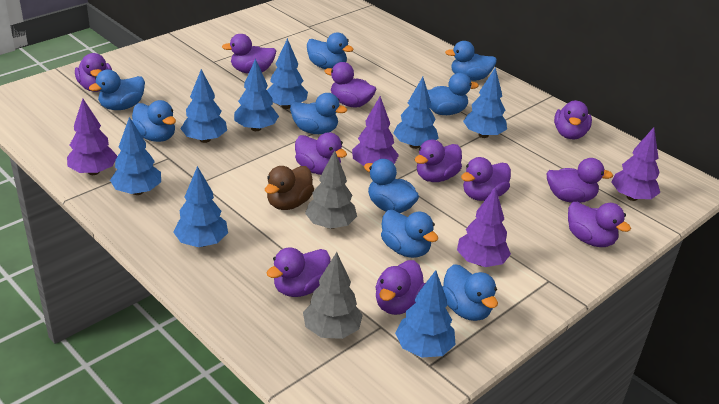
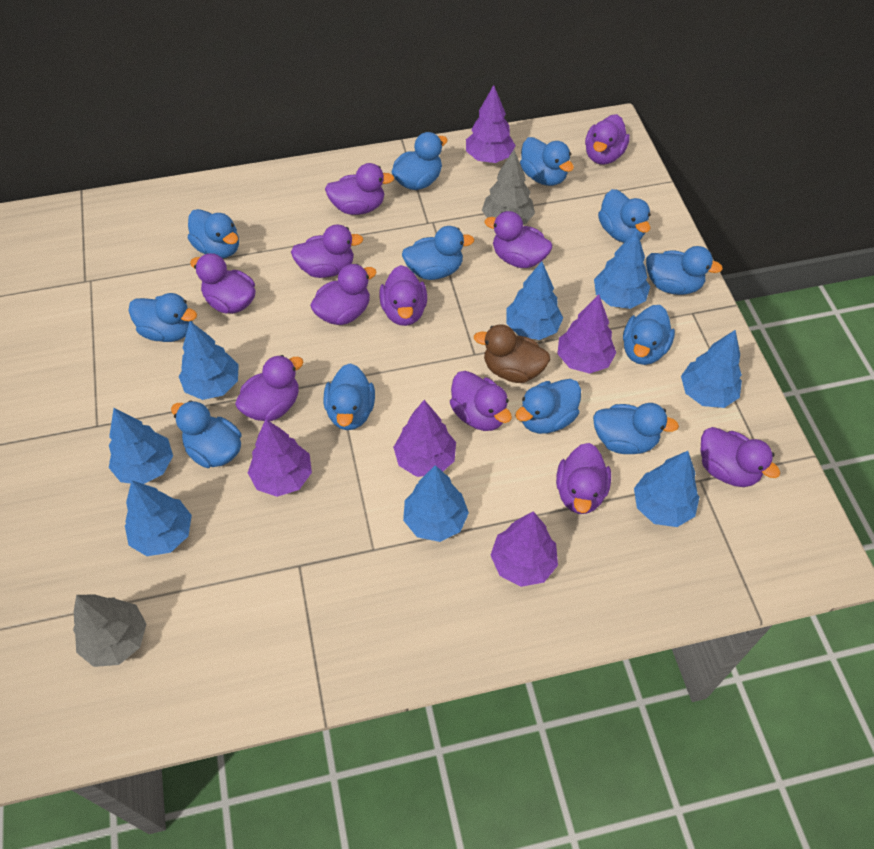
blue duck: 9 -> 12
purple tree: 4 -> 5

